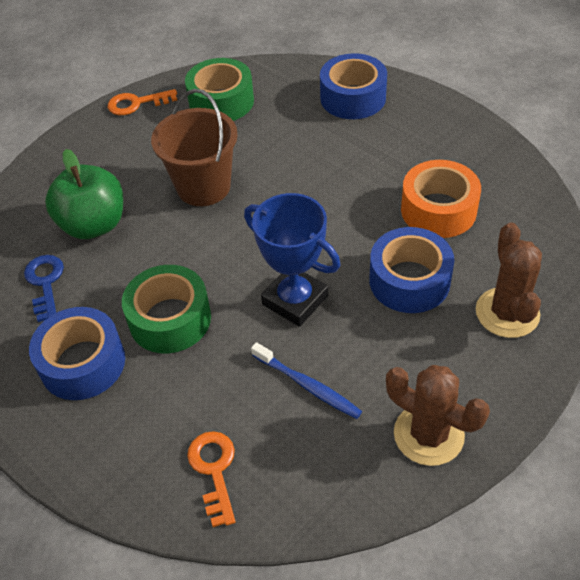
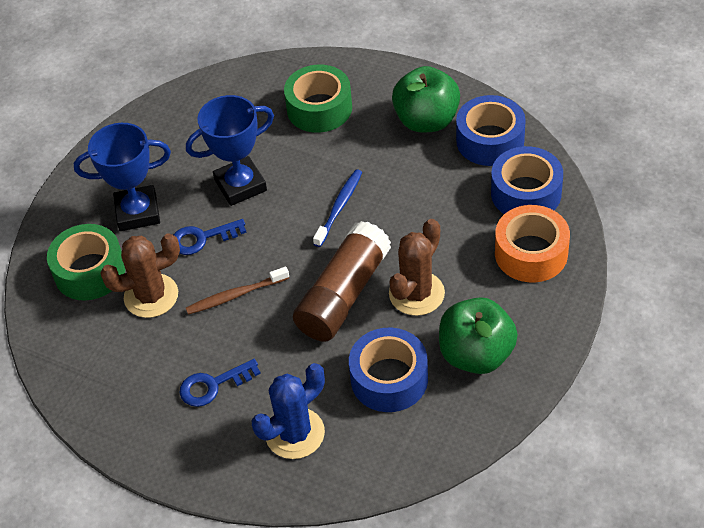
blue cactus: 0 -> 1
blue key: 1 -> 2
blue trophy: 1 -> 2
brown bucket: 1 -> 0
brown glue stick: 0 -> 1
brown toothbrush: 0 -> 1
green apple: 1 -> 2
orange key: 2 -> 0

